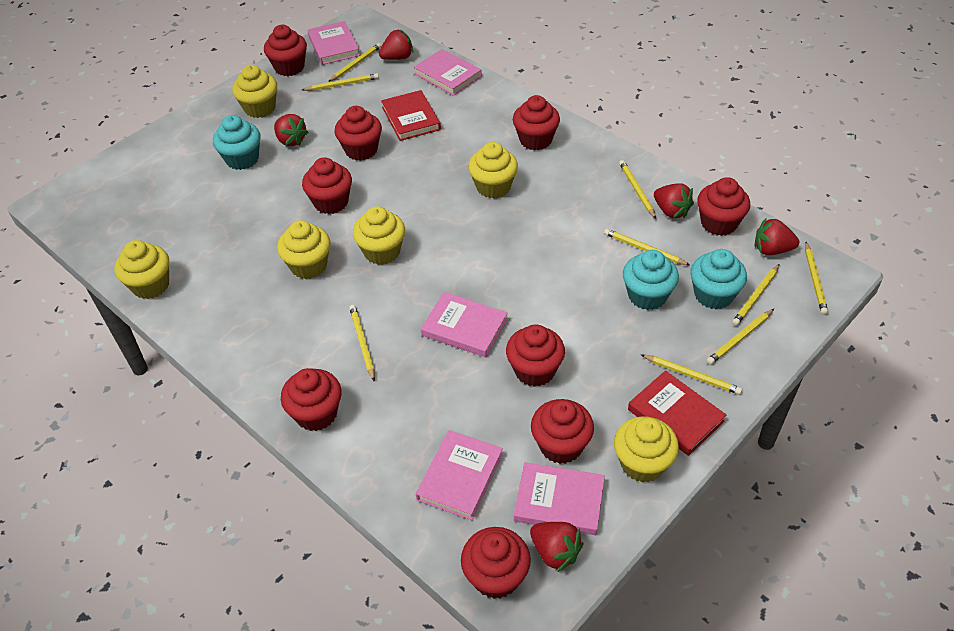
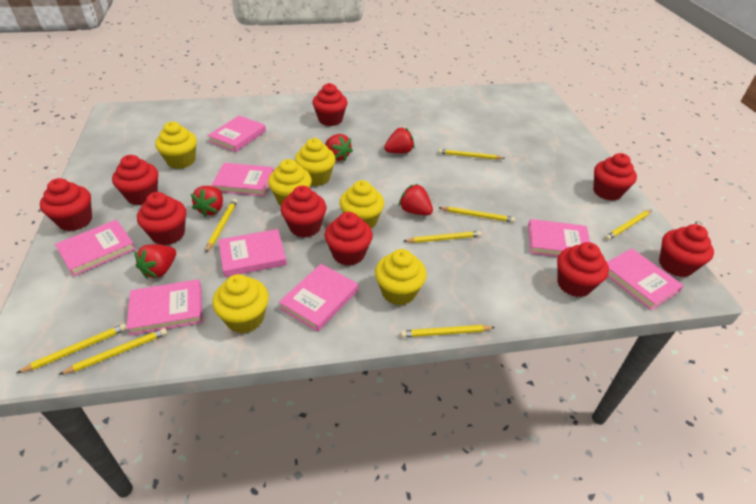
pink book: 5 -> 8
red book: 2 -> 0
turquoise cupcake: 3 -> 0
yellow pencil: 9 -> 8

